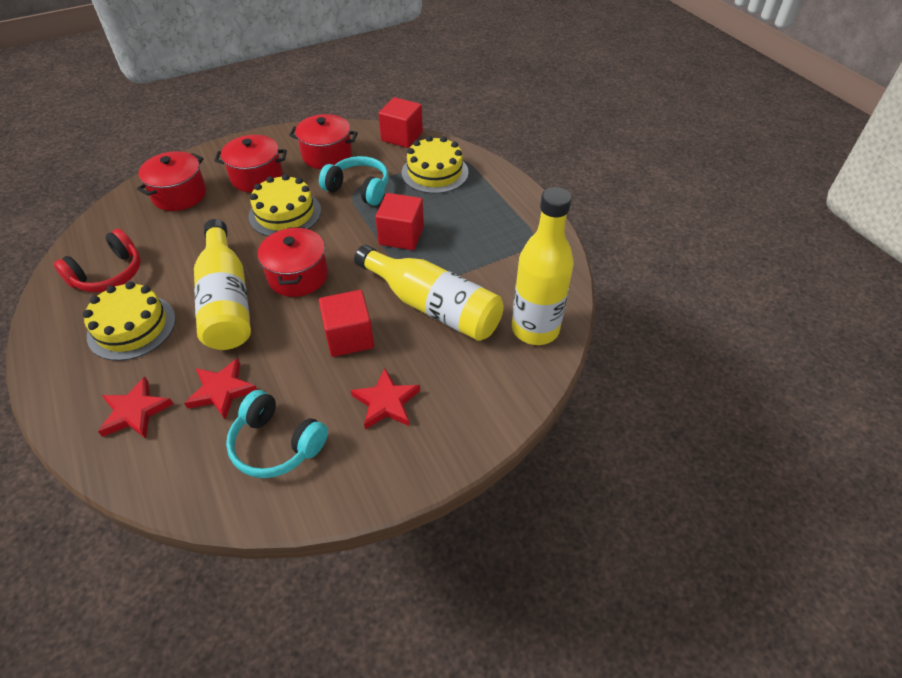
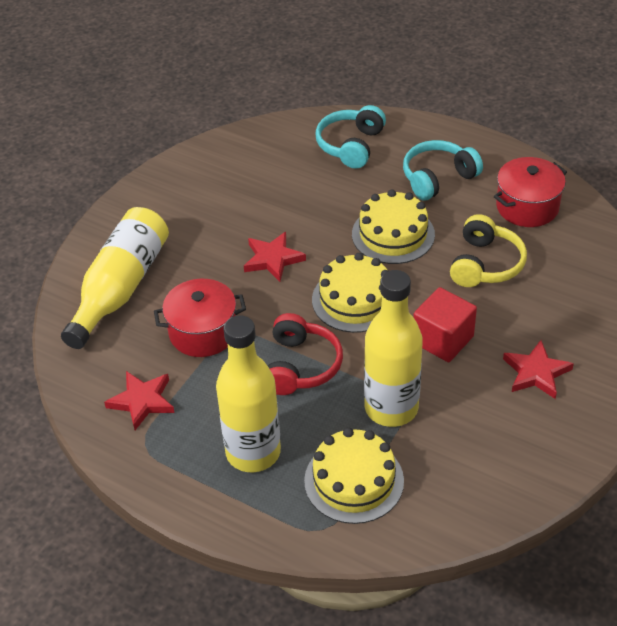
red cube: 3 -> 1
red pot: 4 -> 2
yellow headphones: 0 -> 1

